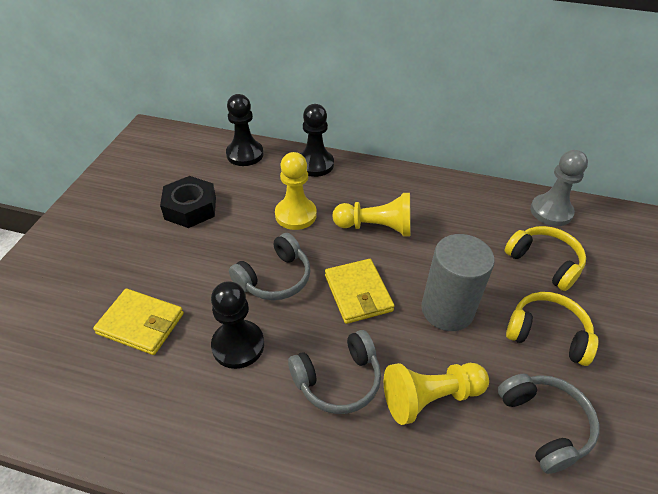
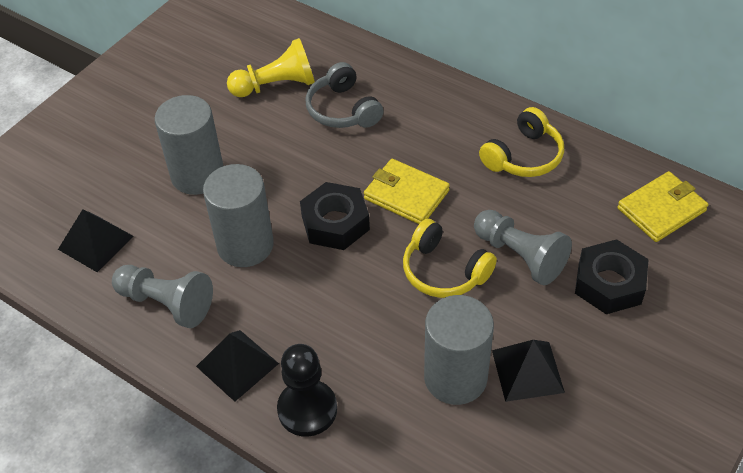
black nut: 1 -> 2
black pawn: 3 -> 1
black pyramid: 0 -> 3
grey cylinder: 1 -> 3
grey headphones: 3 -> 1
grey pawn: 1 -> 2
yellow pawn: 3 -> 1

